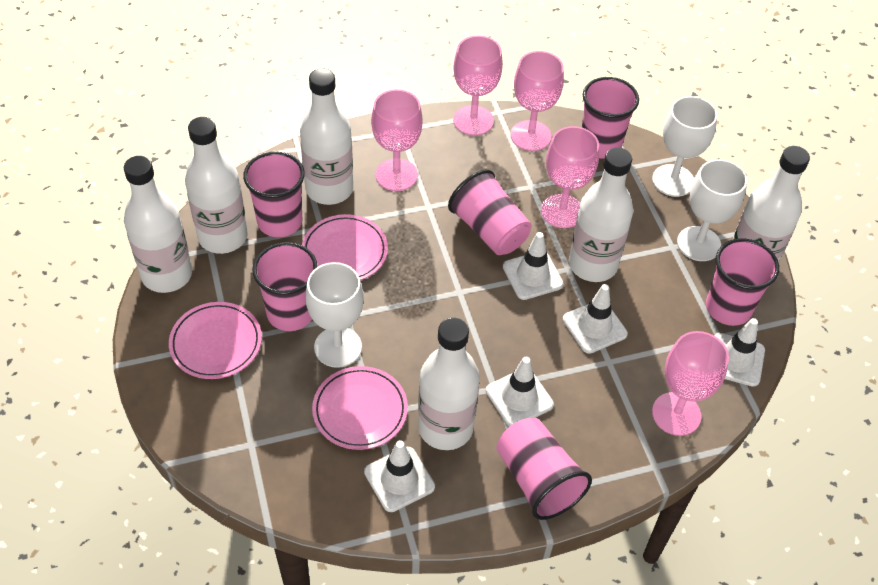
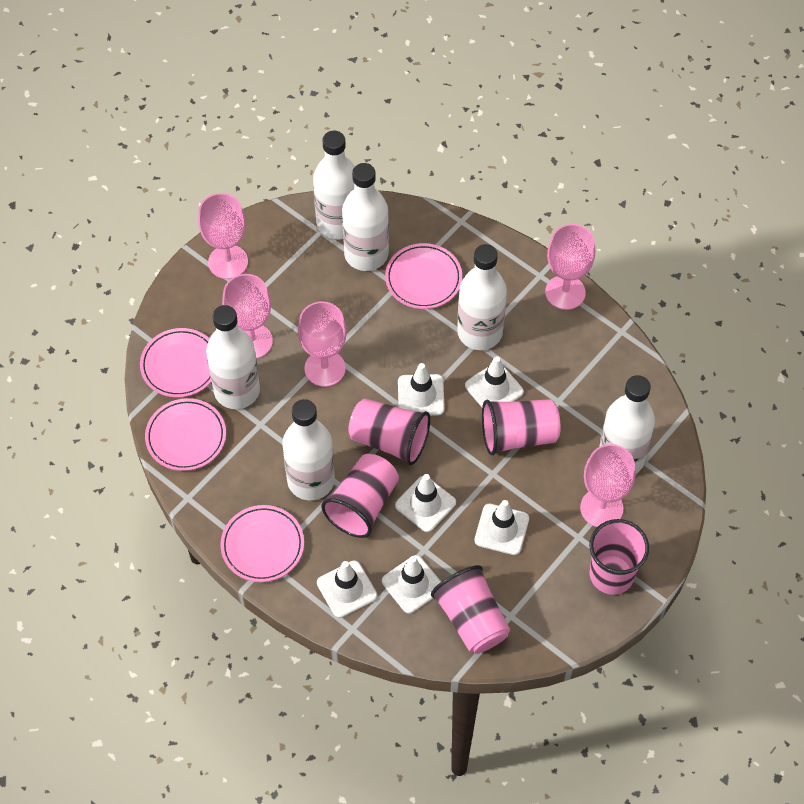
pink cup: 6 -> 5
pink plate: 3 -> 4
white goblet: 3 -> 0
white traffic cone: 5 -> 6

